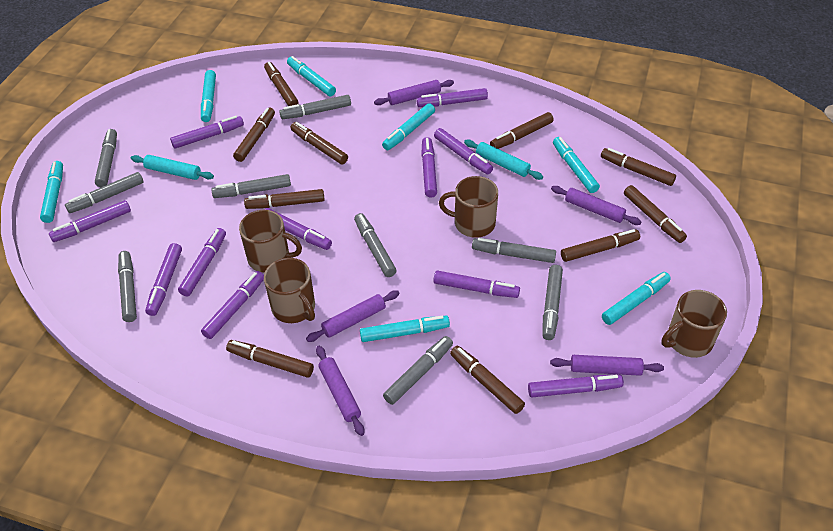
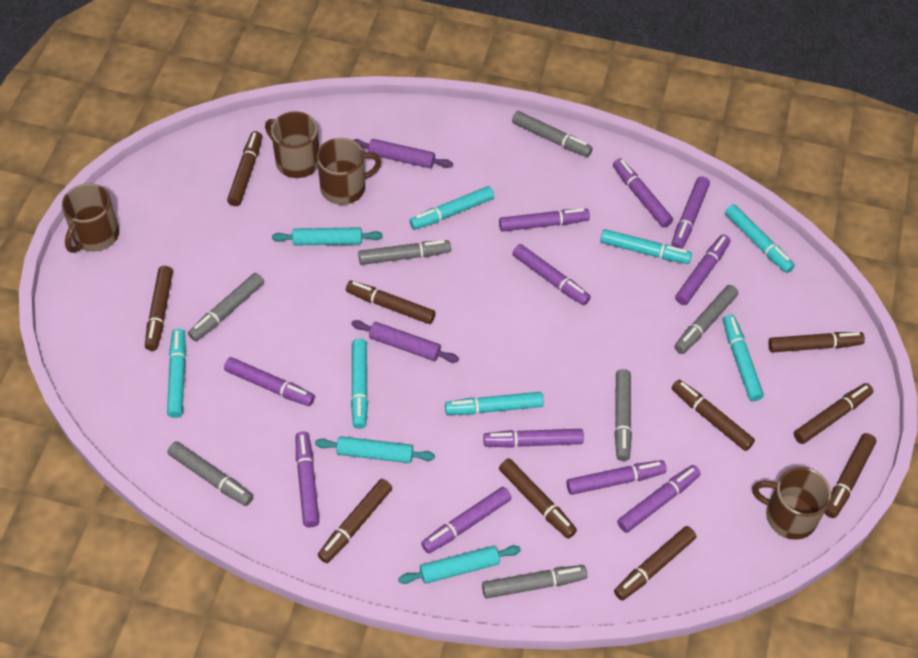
grey marker: 9 -> 7
purple rolling pin: 5 -> 2
turquoise rolling pin: 2 -> 3

